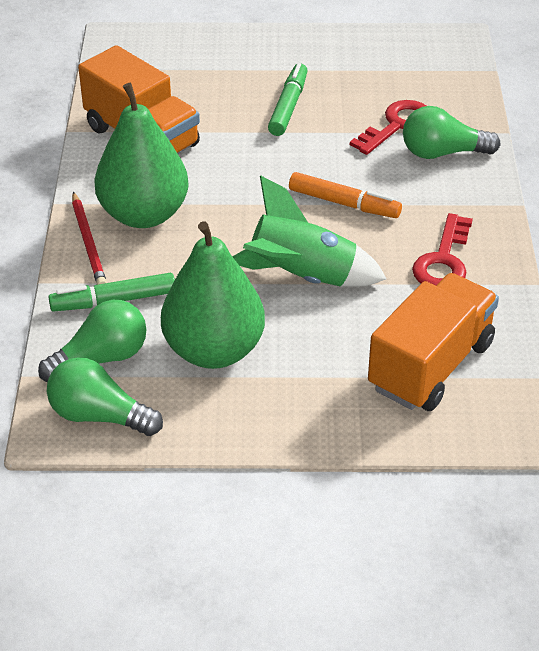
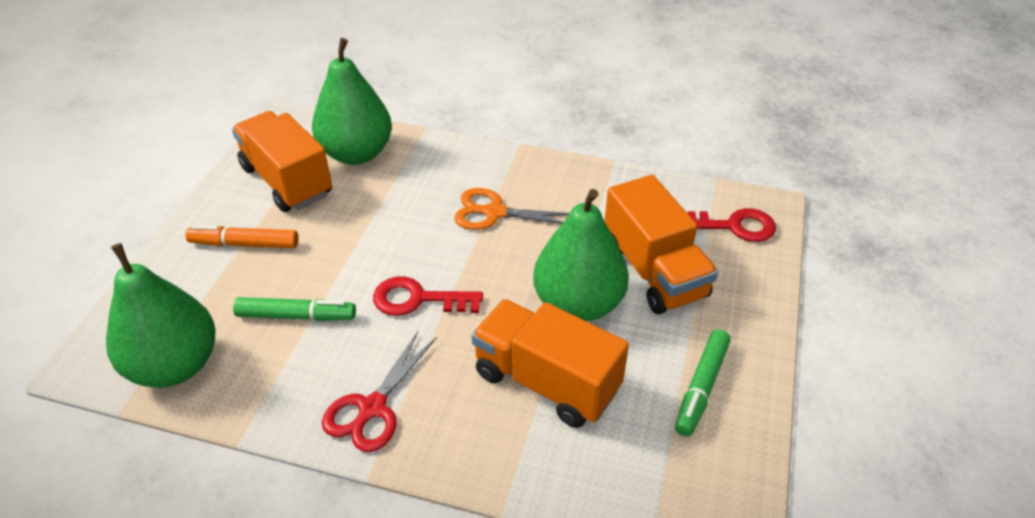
green light bulb: 3 -> 0
green pear: 2 -> 3
green rocket: 1 -> 0
orange scissors: 0 -> 1
orange truck: 2 -> 3
red pencil: 1 -> 0
red scissors: 0 -> 1

